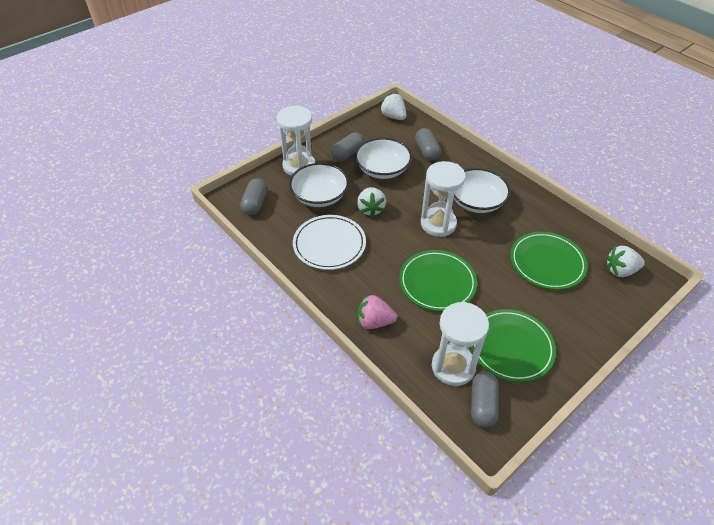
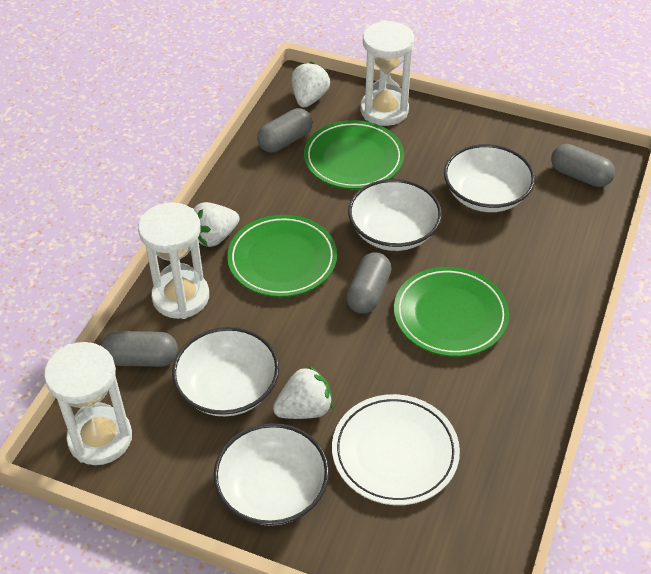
pink strawberry: 1 -> 0
white bowl: 3 -> 4

